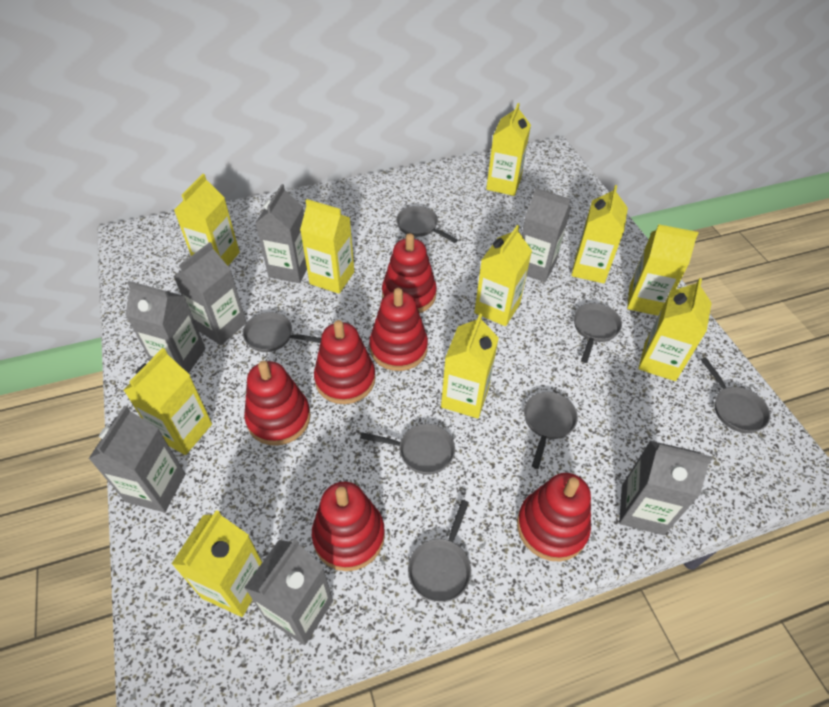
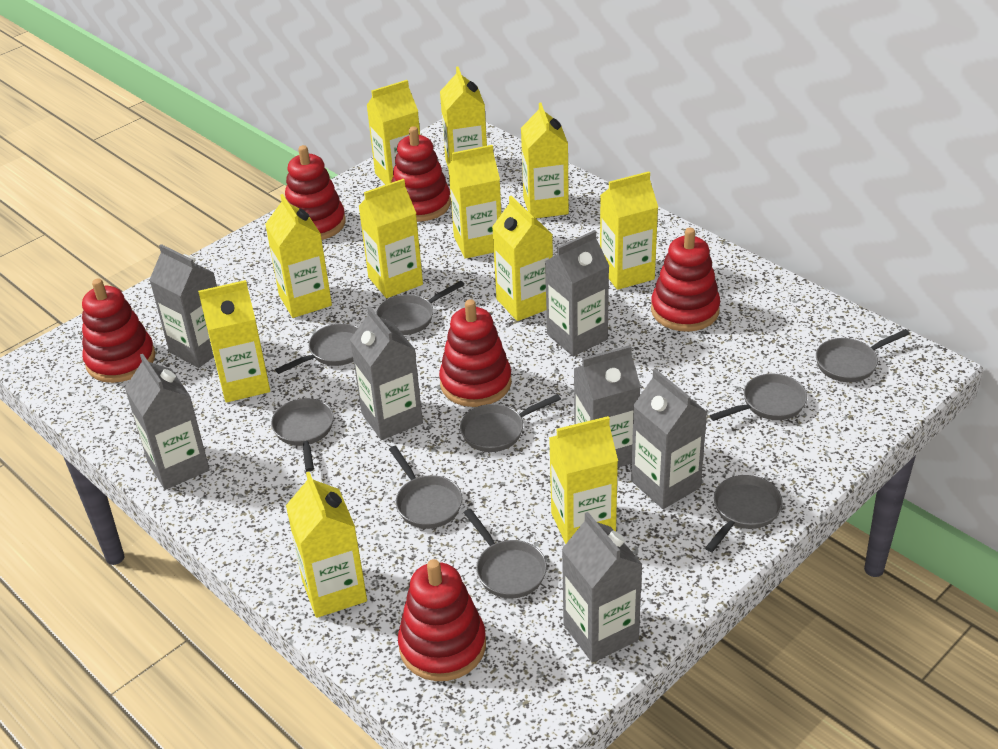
grey pan: 7 -> 9
yellow carton: 10 -> 11

